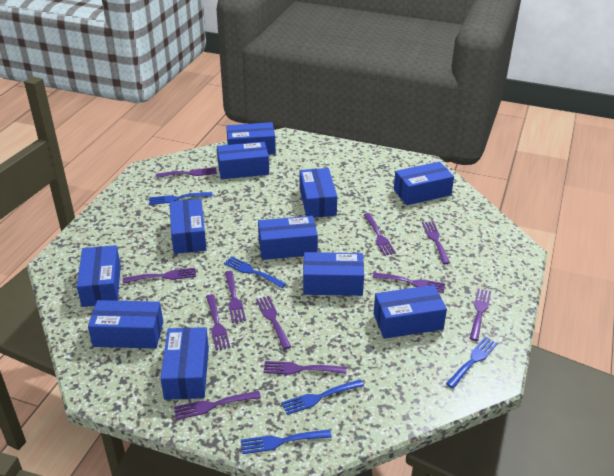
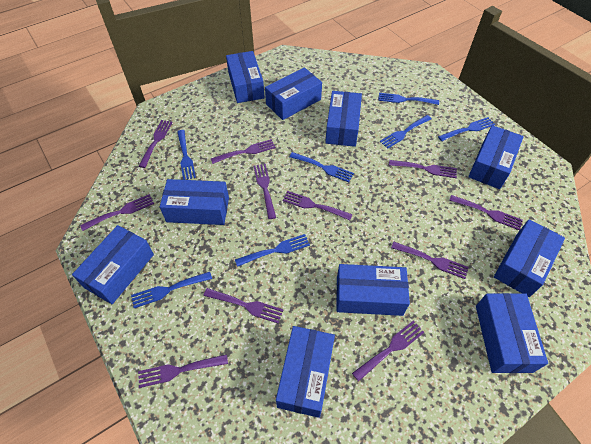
blue box: 11 -> 10
blue fork: 5 -> 7

